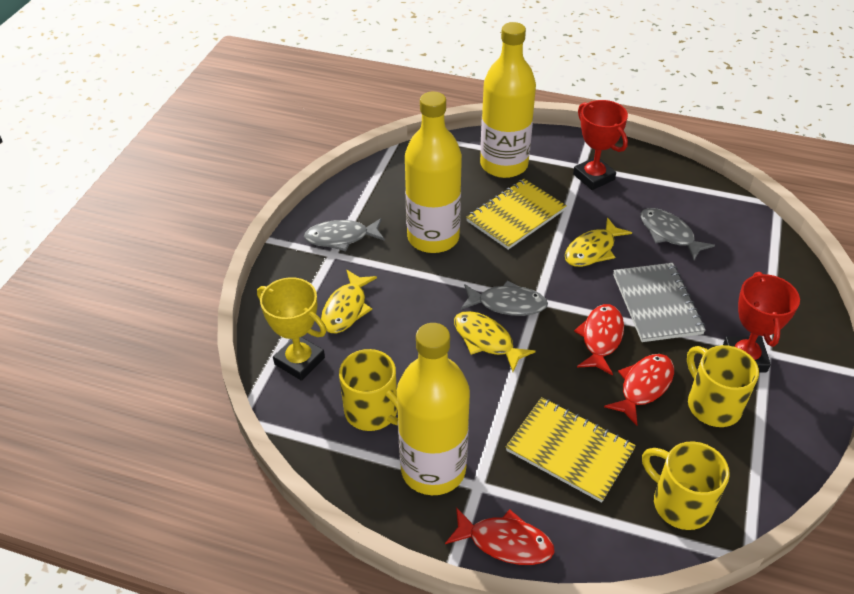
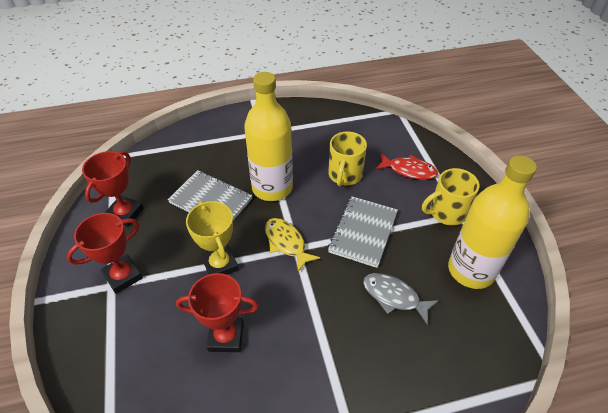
grey fish: 3 -> 1
grey notebook: 1 -> 2
red fish: 3 -> 1
red trophy: 2 -> 3
yellow bottle: 3 -> 2
yellow fish: 3 -> 1
yellow mug: 3 -> 2
yellow notebook: 2 -> 0

